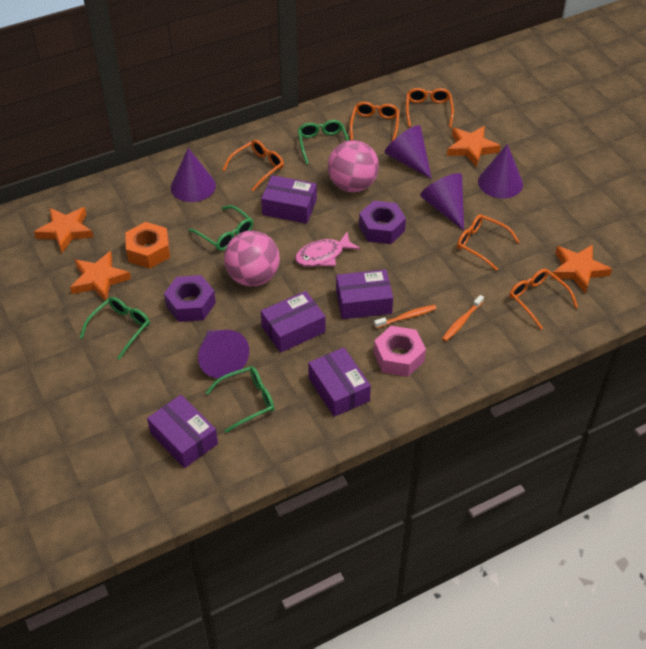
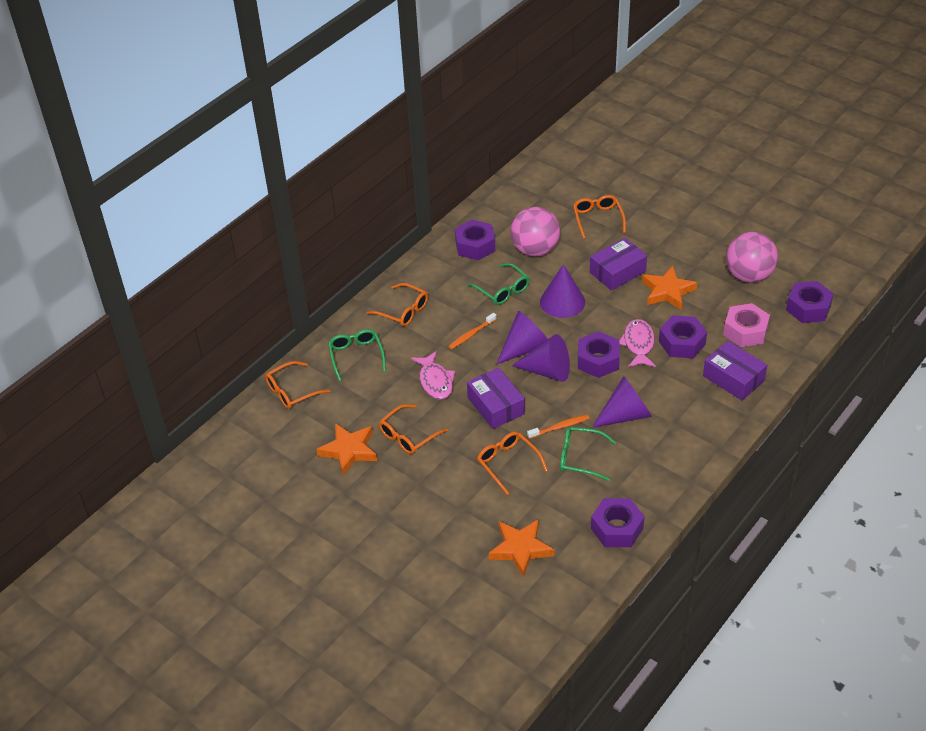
green glasses: 4 -> 3
orange nut: 1 -> 0
orange star: 4 -> 3
pink fish: 1 -> 2
purple box: 5 -> 3
purple cone: 5 -> 4
purple nut: 2 -> 5

